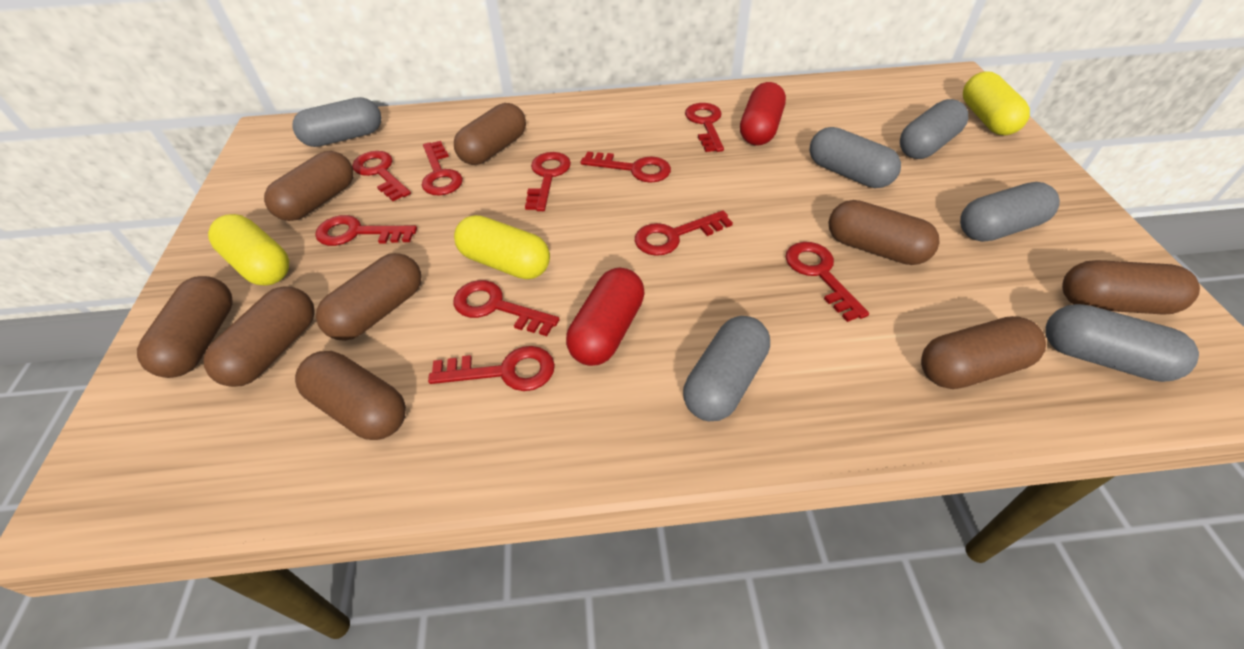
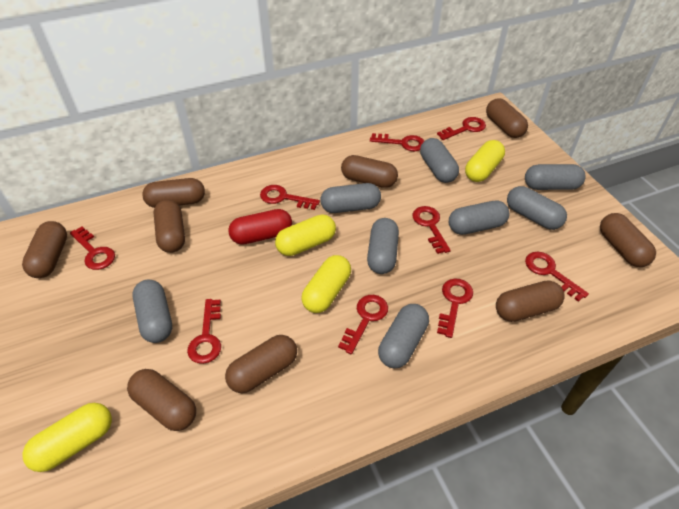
grey capsule: 6 -> 8
red capsule: 2 -> 1
red key: 10 -> 9
yellow capsule: 3 -> 4

